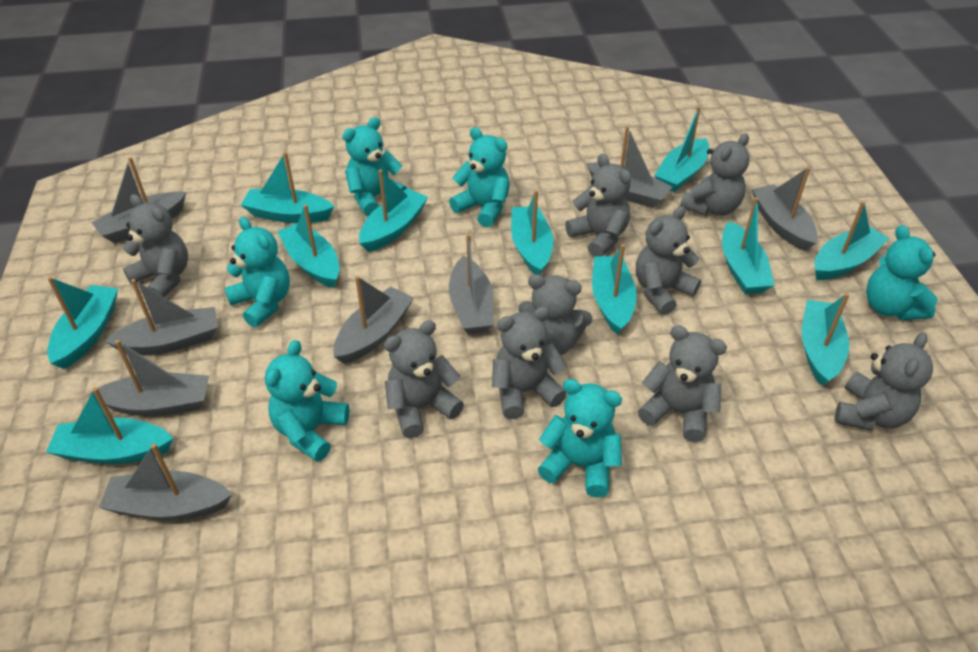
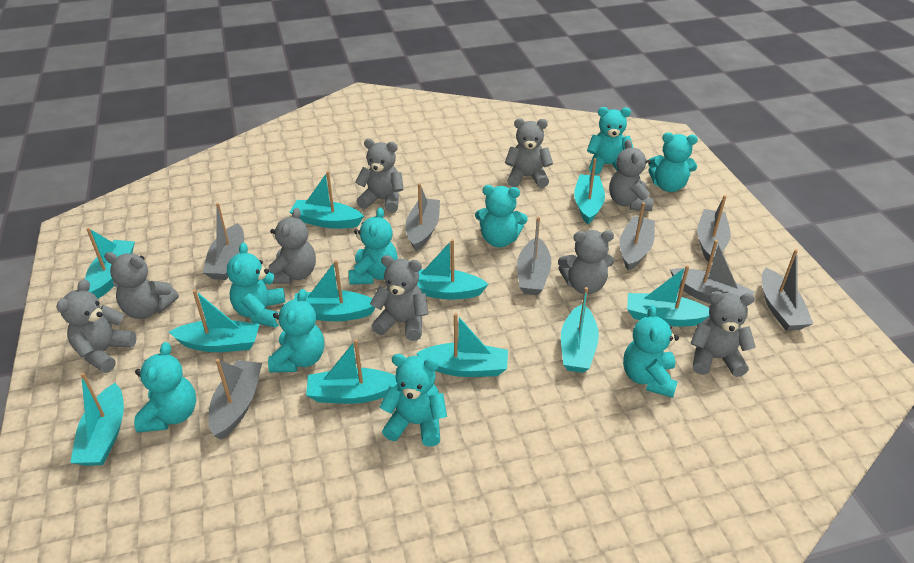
turquoise teddy bear: 6 -> 9

